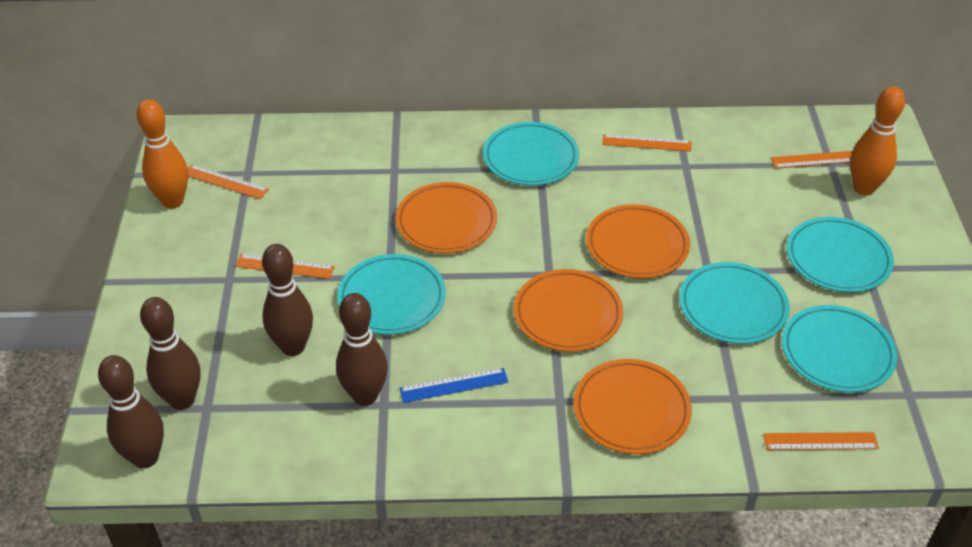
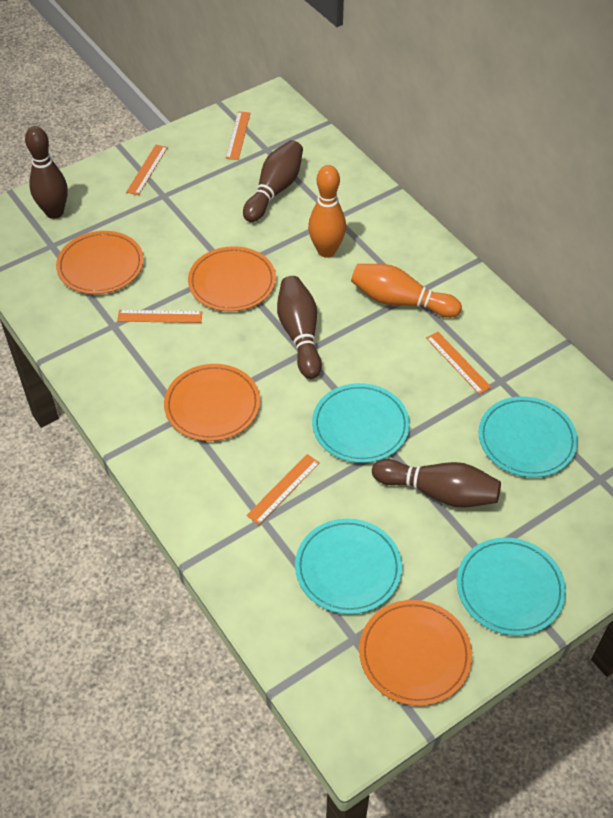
blue ruler: 1 -> 0
turquoise plate: 5 -> 4

